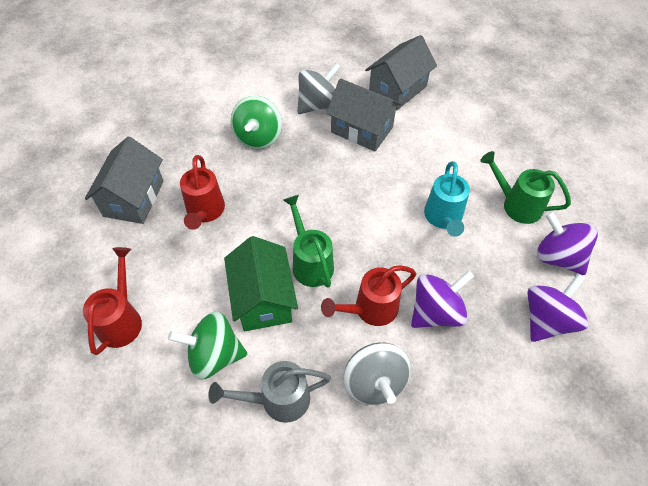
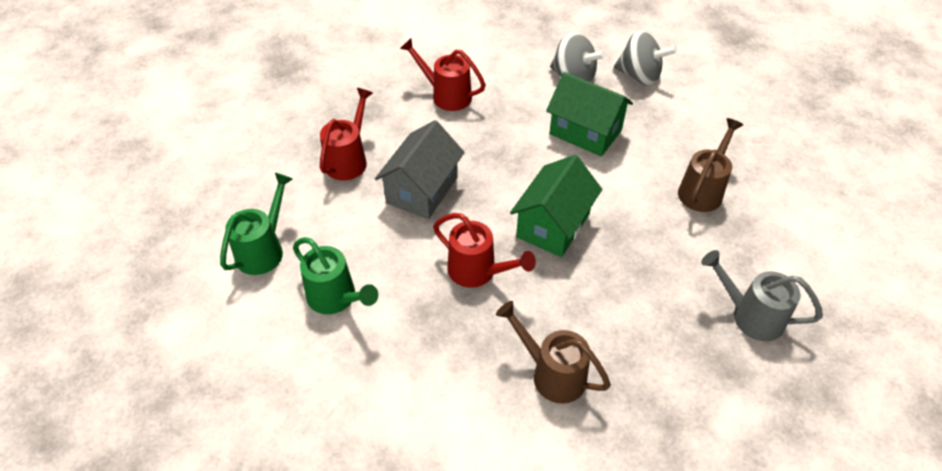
brown watering can: 0 -> 2
green house: 1 -> 2
green spinning top: 2 -> 0
grey house: 3 -> 1
purple spinning top: 3 -> 0
turquoise watering can: 1 -> 0

